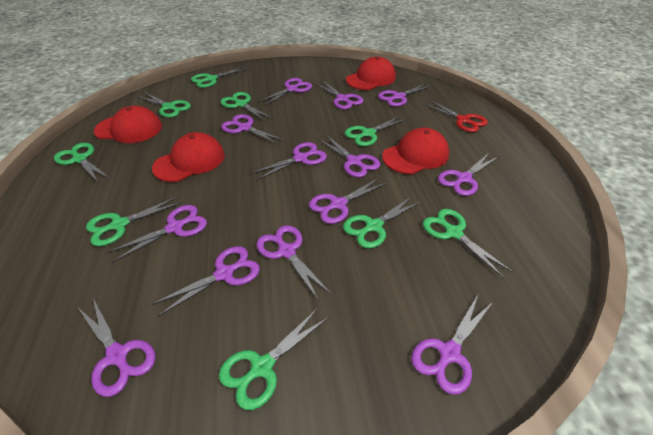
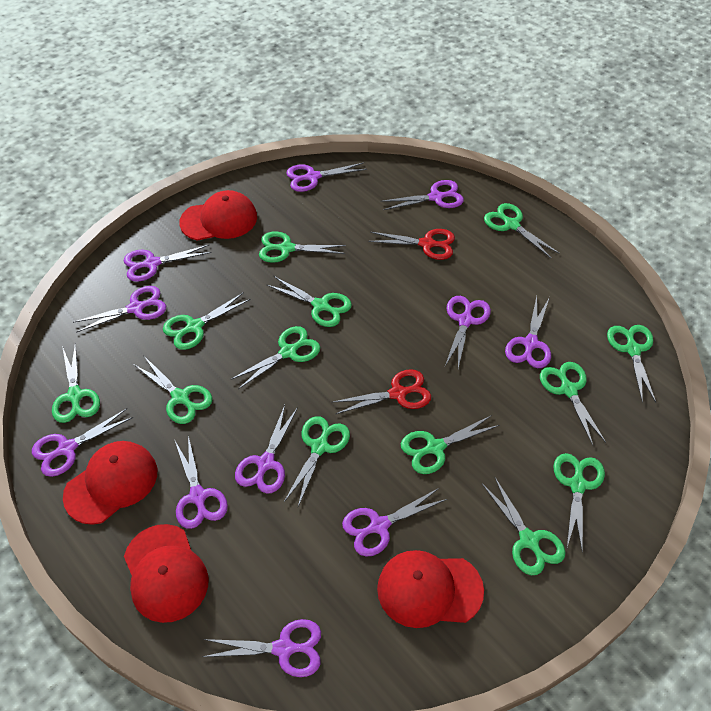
green scissors: 9 -> 13
purple scissors: 13 -> 11
red scissors: 1 -> 2

